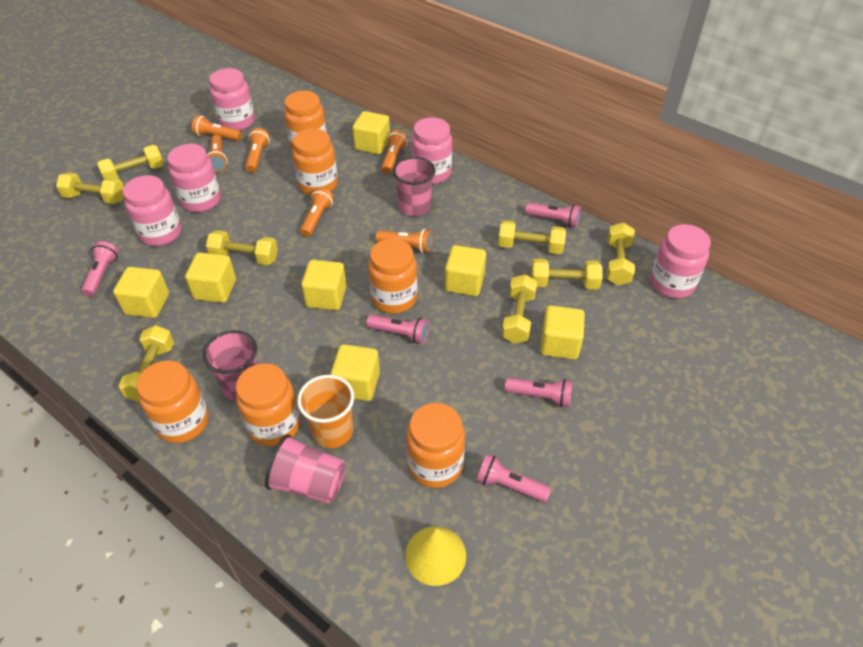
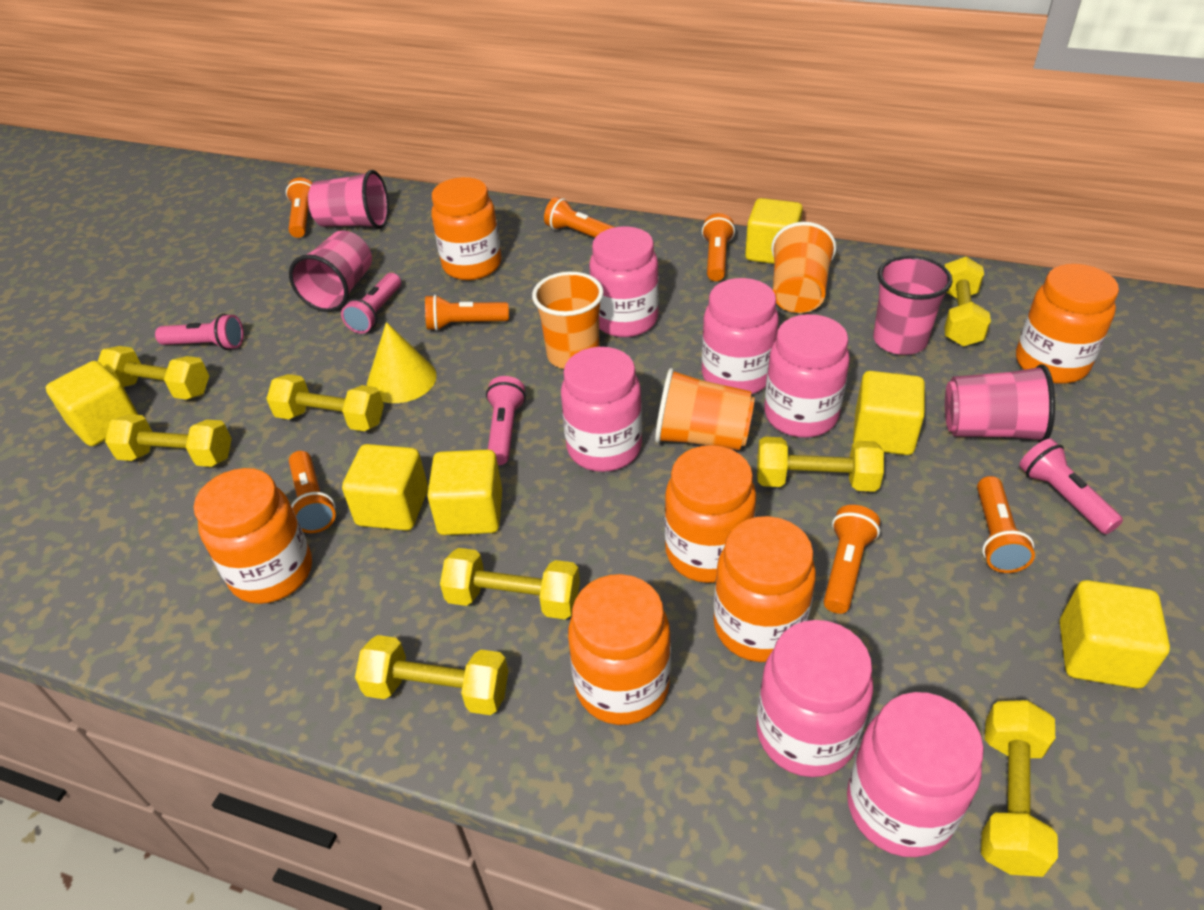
orange cup: 1 -> 3
orange flashlight: 6 -> 7
pink cup: 3 -> 4
pink flashlight: 5 -> 4
pink jar: 5 -> 6
yellow cube: 7 -> 6

